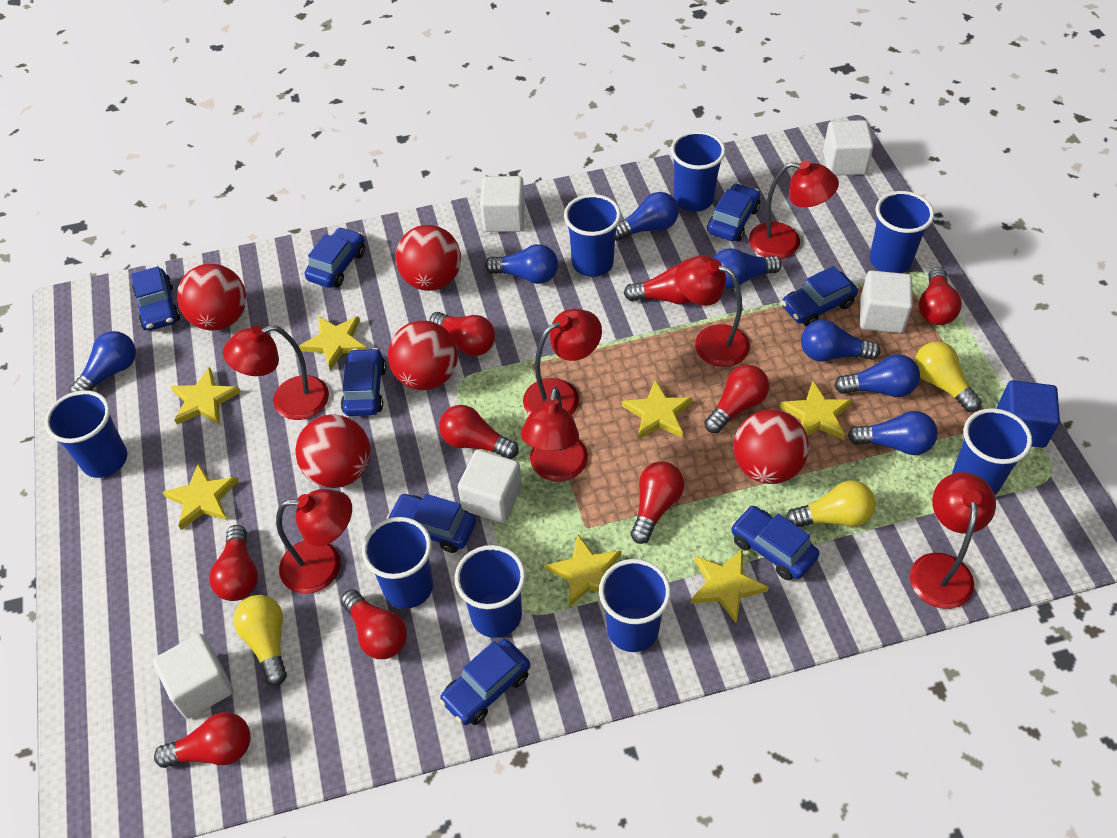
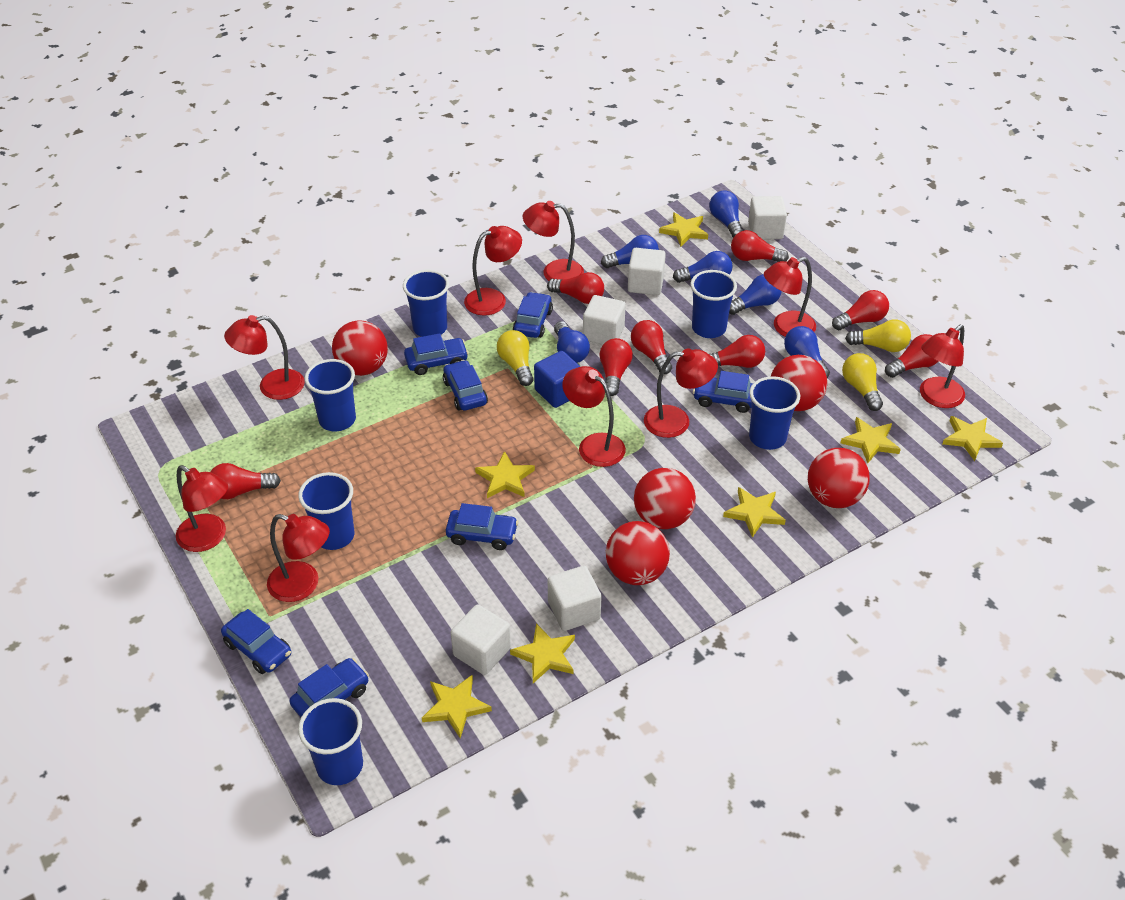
blue car: 8 -> 7
blue cup: 8 -> 6
blue light bulb: 7 -> 6
red lamp: 7 -> 9
red light bulb: 9 -> 8

